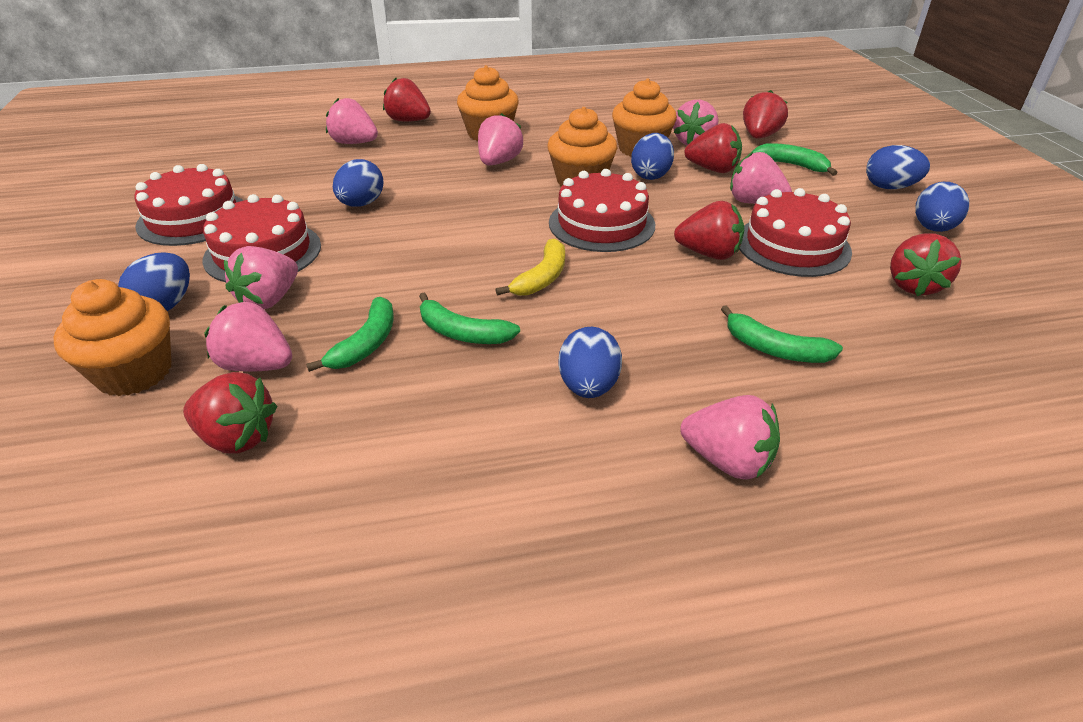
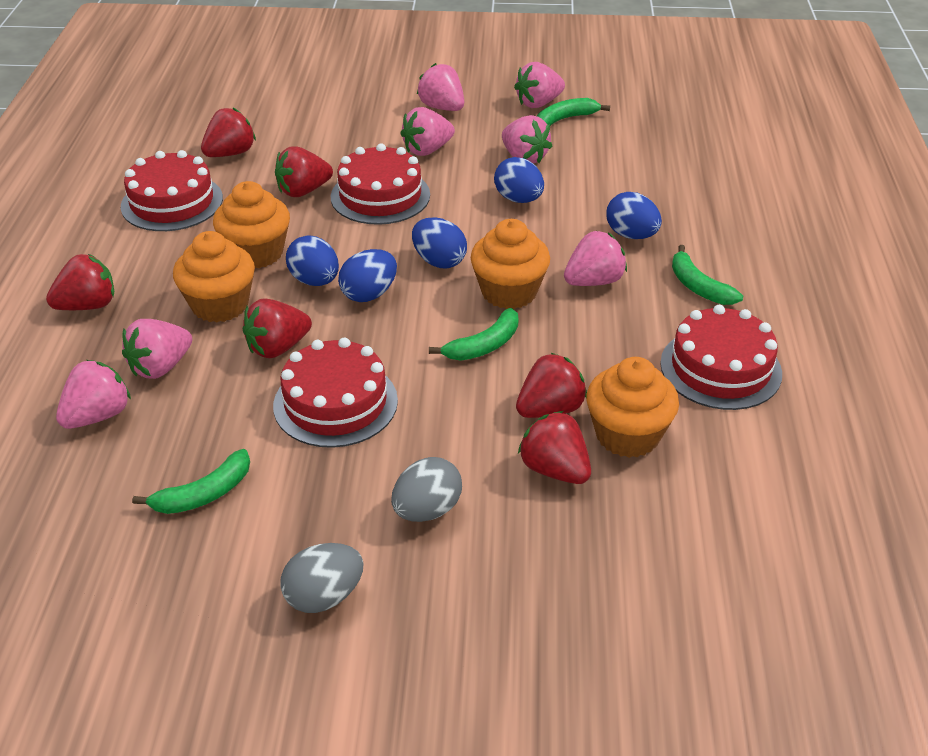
blue egg: 6 -> 5
grey egg: 0 -> 2
yellow banana: 1 -> 0

